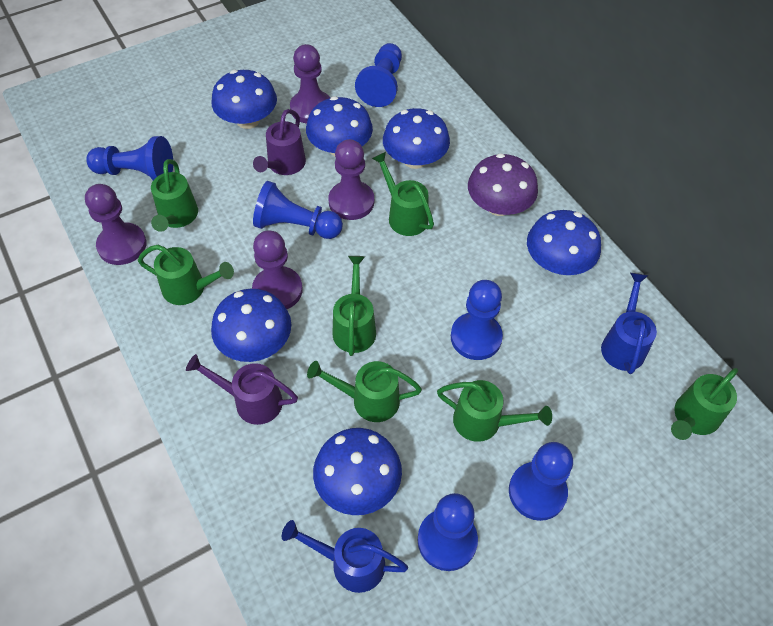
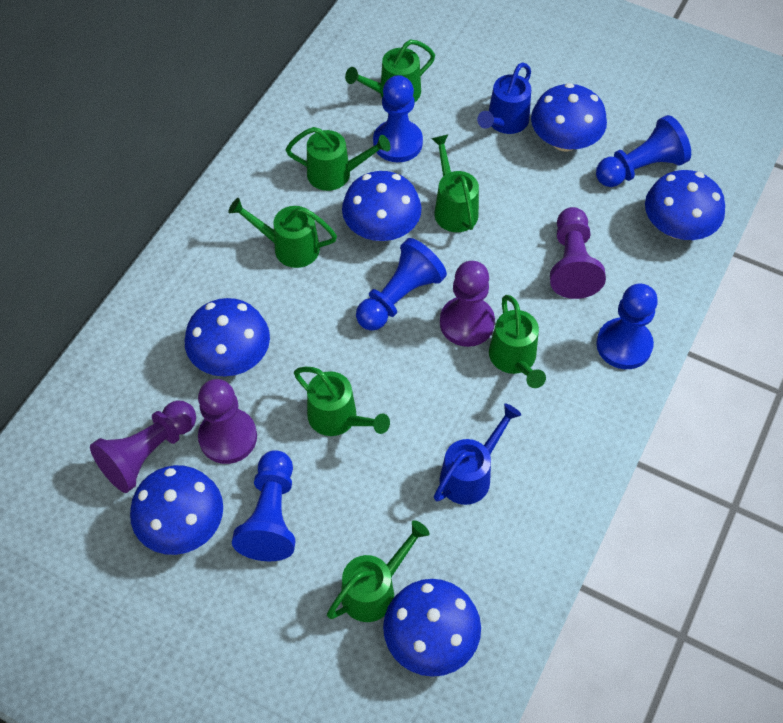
blue pawn: 6 -> 5
purple mushroom: 1 -> 0
purple watering can: 2 -> 0

